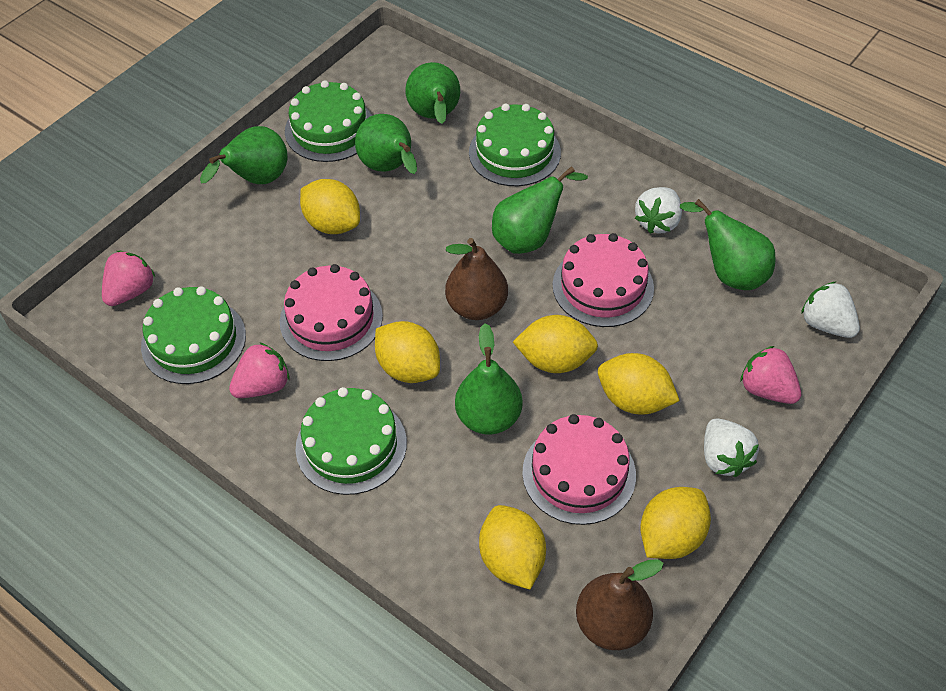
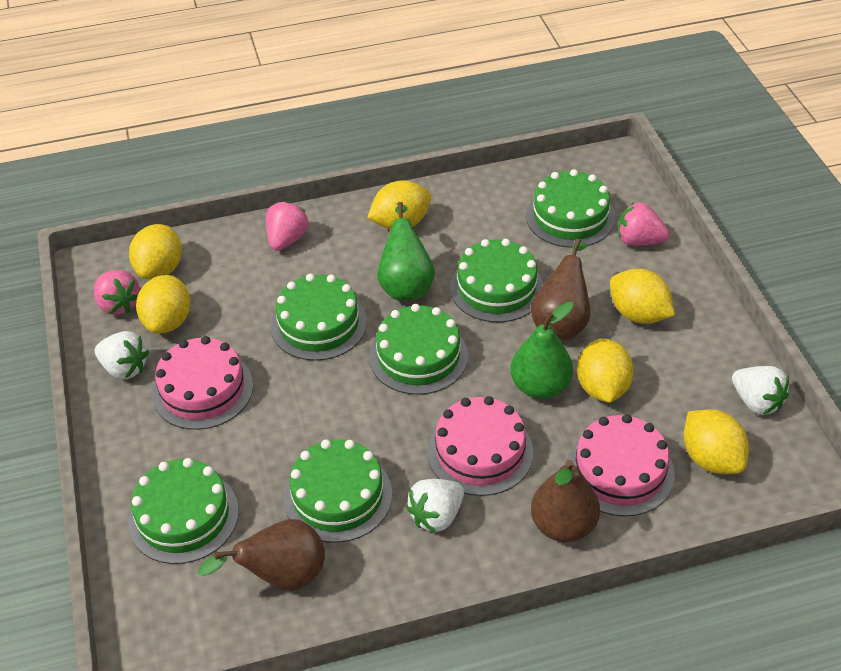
brown pear: 2 -> 3
green cake: 4 -> 6
green pear: 6 -> 2

